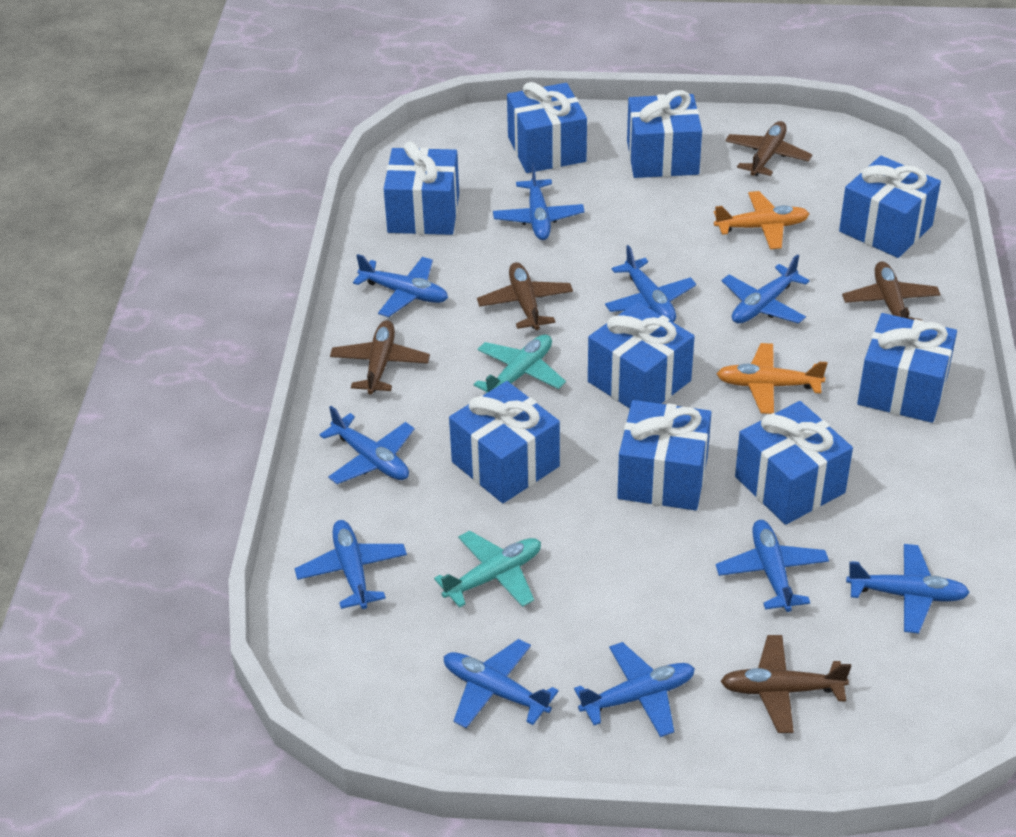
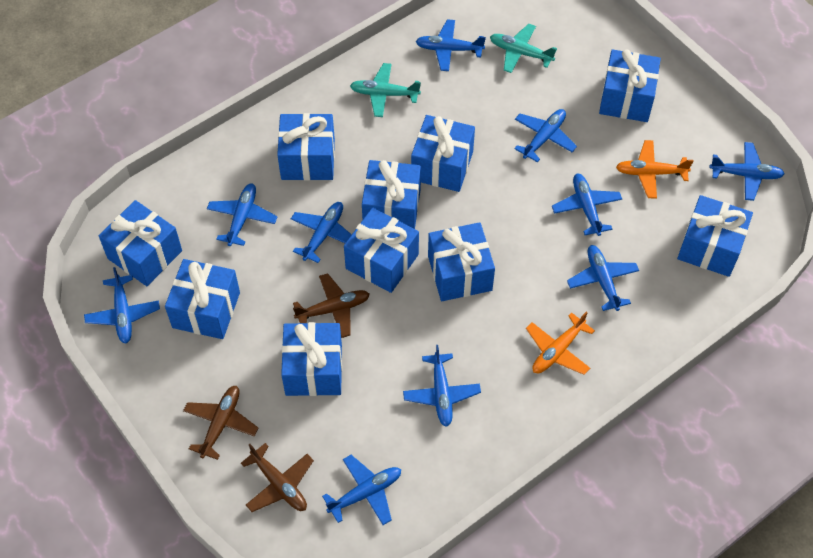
blue gift: 9 -> 10
brown plane: 5 -> 3

